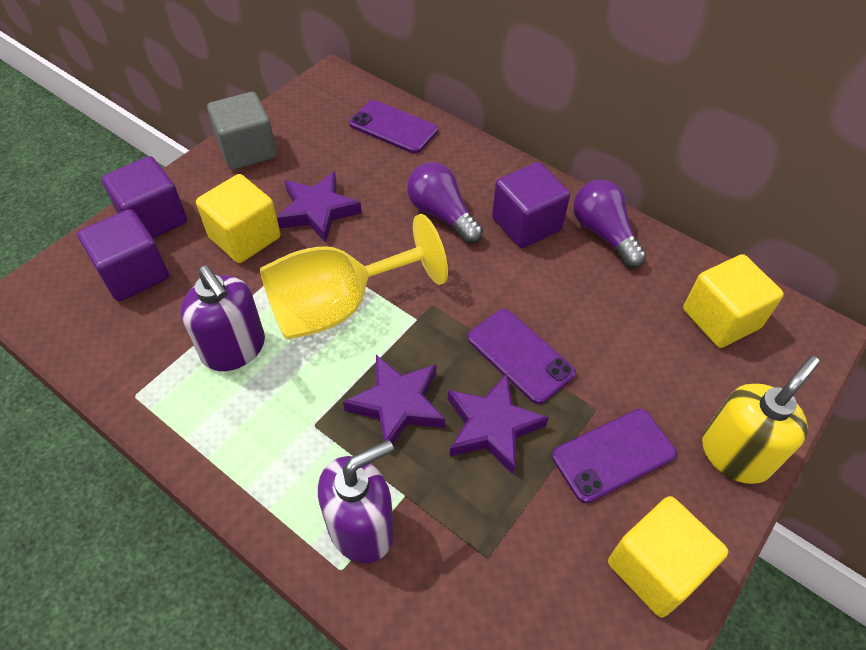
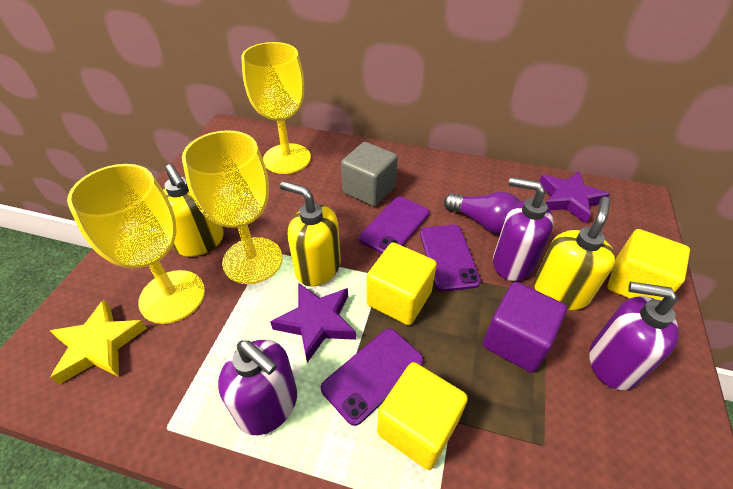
purple cube: 3 -> 1
purple light bulb: 2 -> 1
purple soap dispenser: 2 -> 3
purple star: 3 -> 2
yellow goblet: 1 -> 3
yellow soap dispenser: 1 -> 3
yellow star: 0 -> 1

